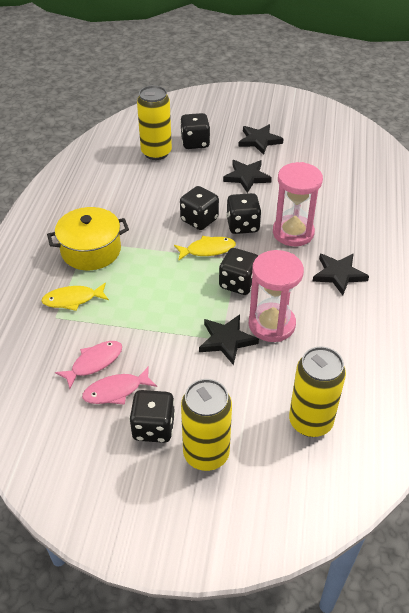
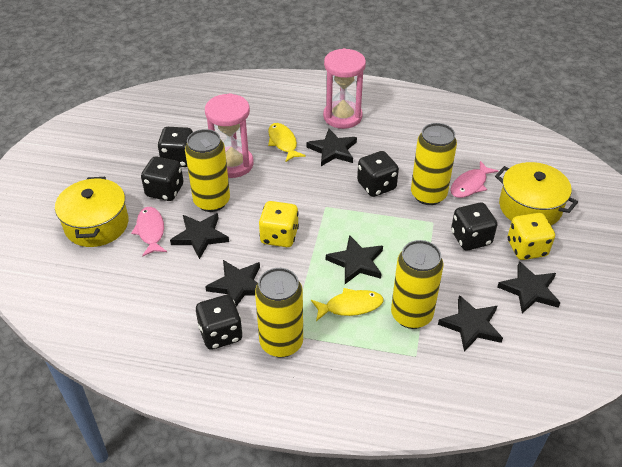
black star: 4 -> 6
yellow can: 3 -> 4
yellow dice: 0 -> 2
yellow pot: 1 -> 2

